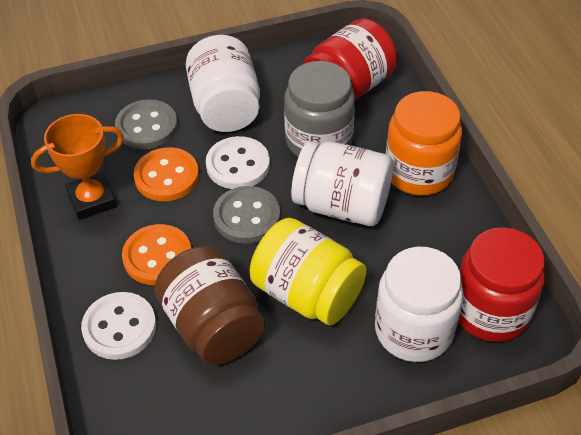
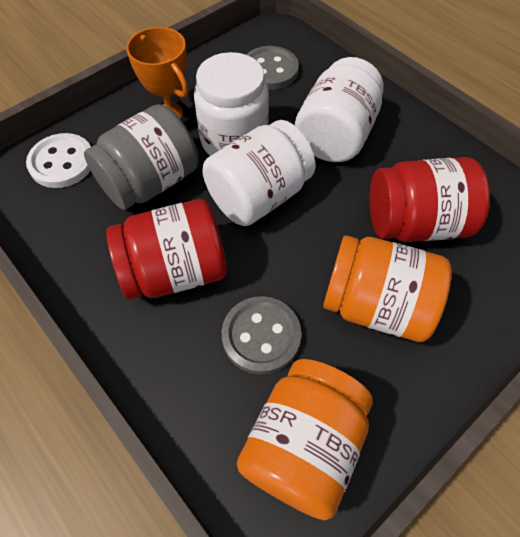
brown jar: 1 -> 0
orange button: 2 -> 0
orange jar: 1 -> 2
white button: 2 -> 1
yellow jar: 1 -> 0

